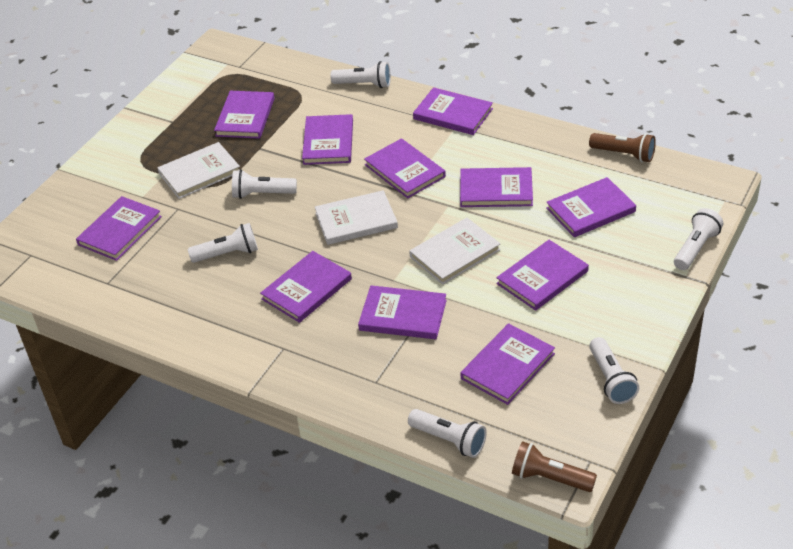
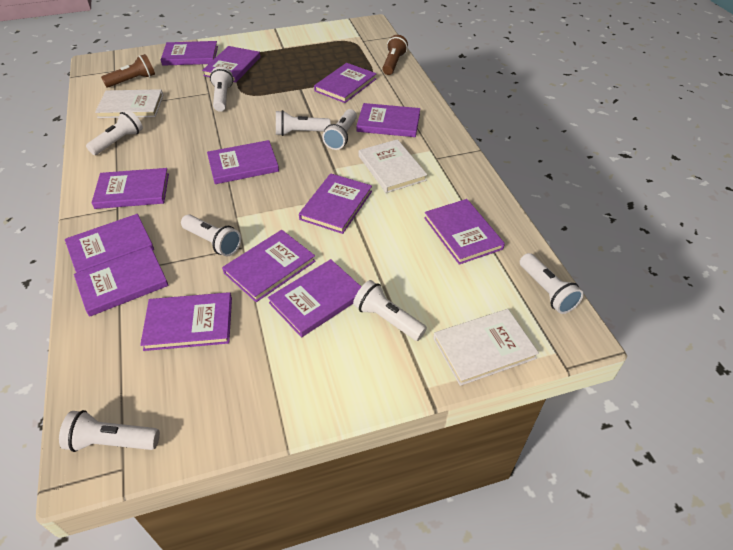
purple book: 11 -> 13
white flashlight: 6 -> 8

